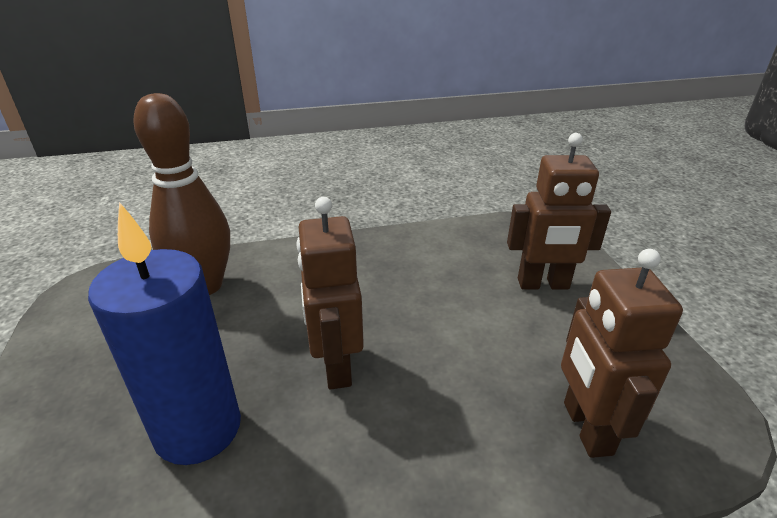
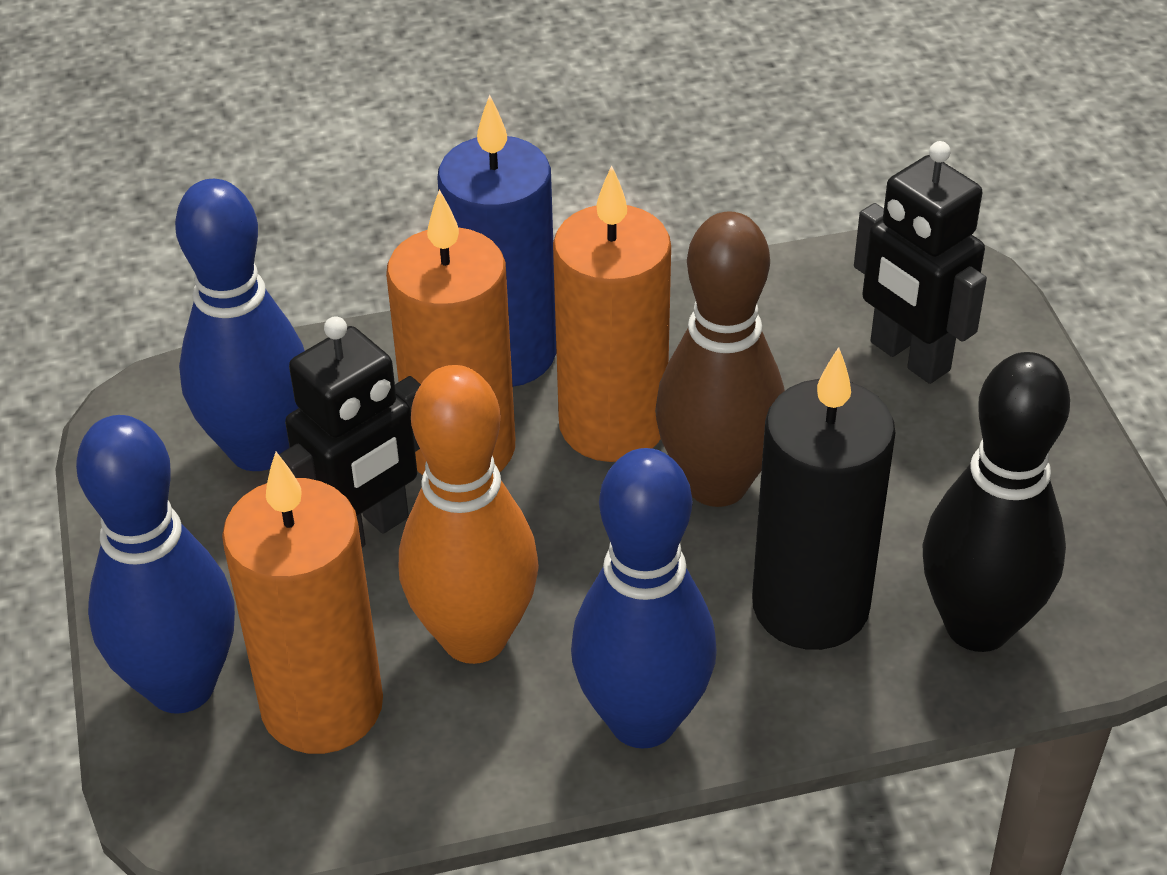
black bowling pin: 0 -> 1
black candle: 0 -> 1
black robot: 0 -> 2
blue bowling pin: 0 -> 3
brown robot: 3 -> 0
orange bowling pin: 0 -> 1
orange candle: 0 -> 3

